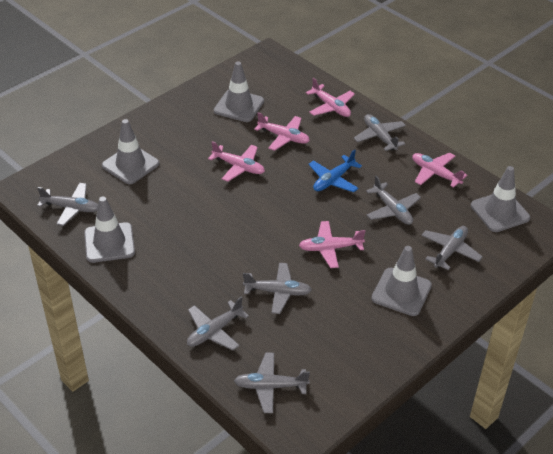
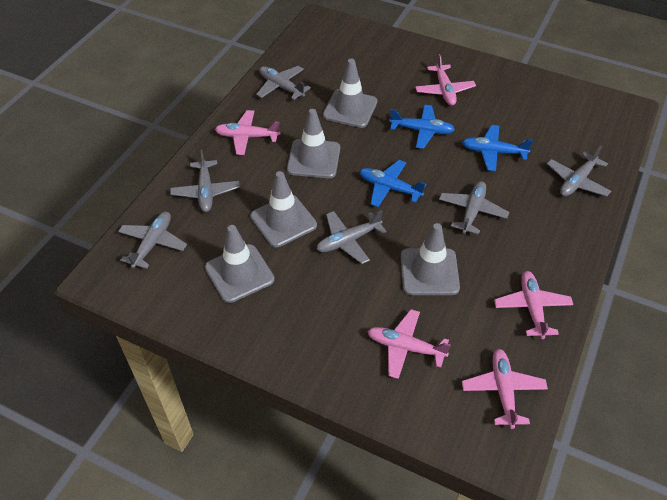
blue plane: 1 -> 3
grey plane: 7 -> 6

